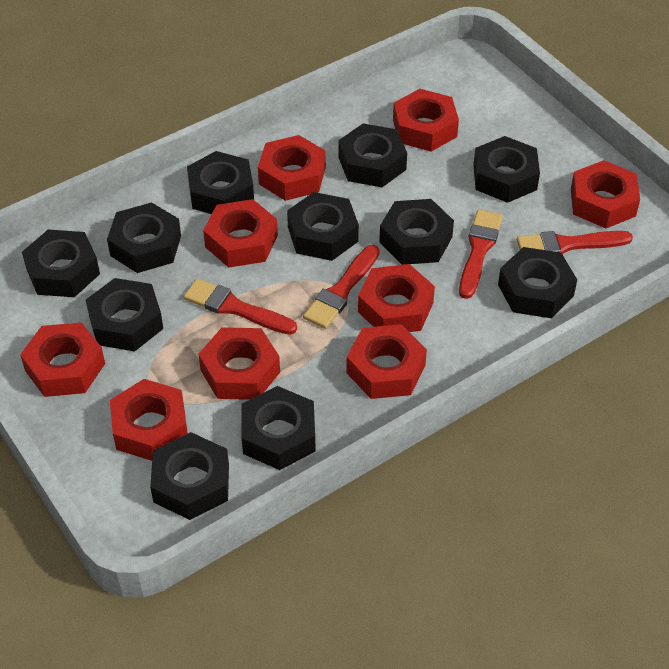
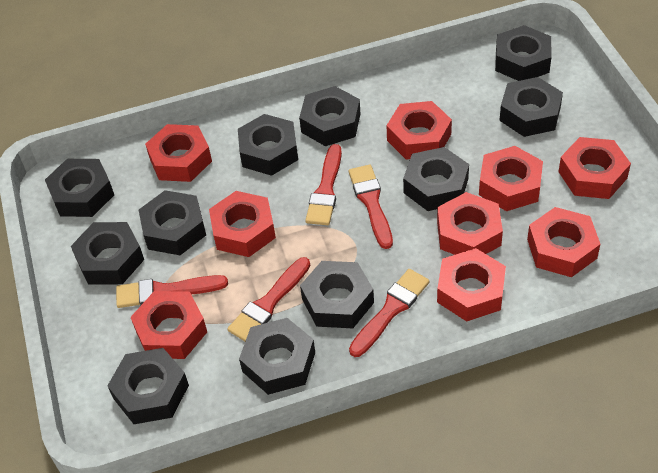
red brush: 4 -> 5

